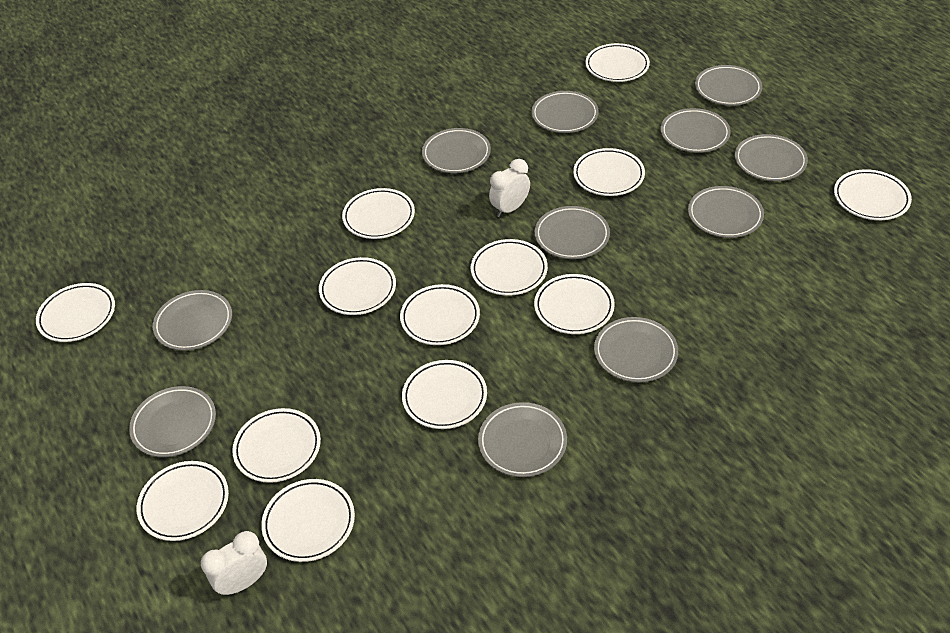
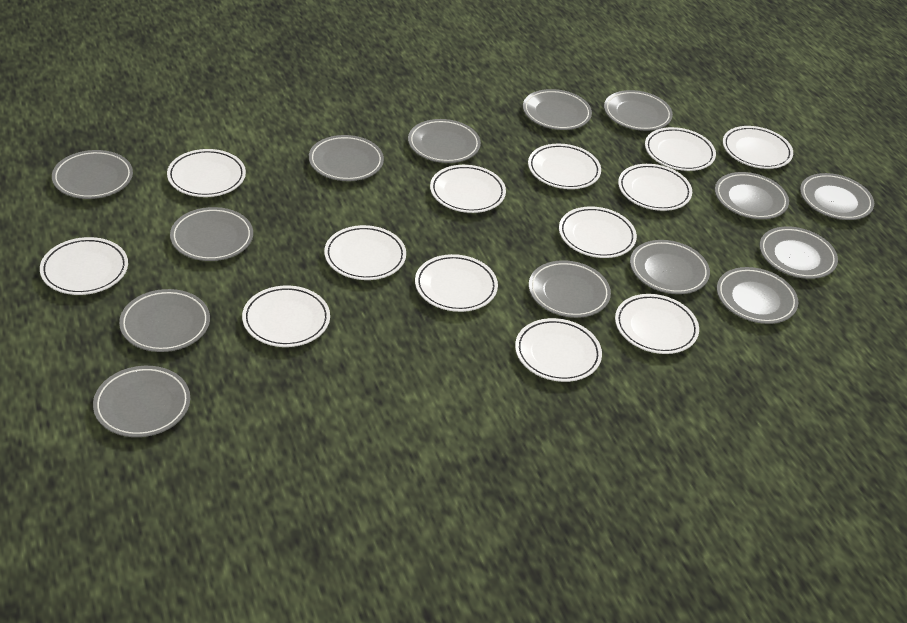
grey plate: 11 -> 14
white clock: 2 -> 0

